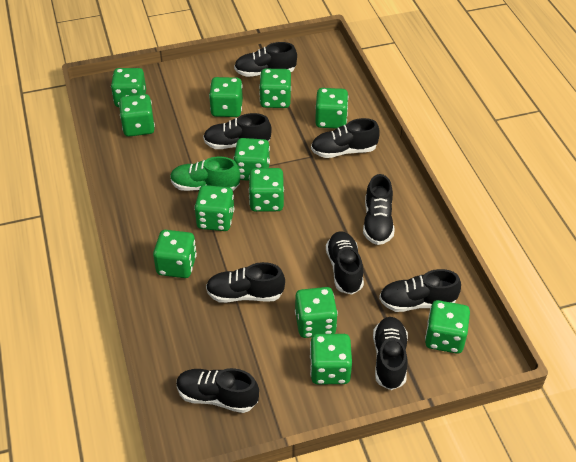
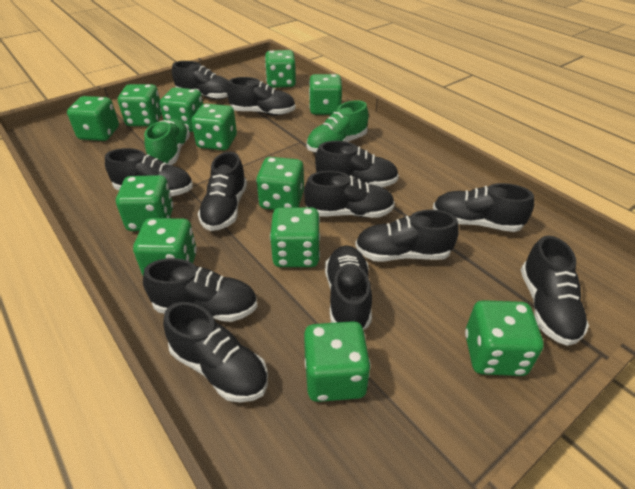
black shoe: 9 -> 12
green shoe: 1 -> 2

